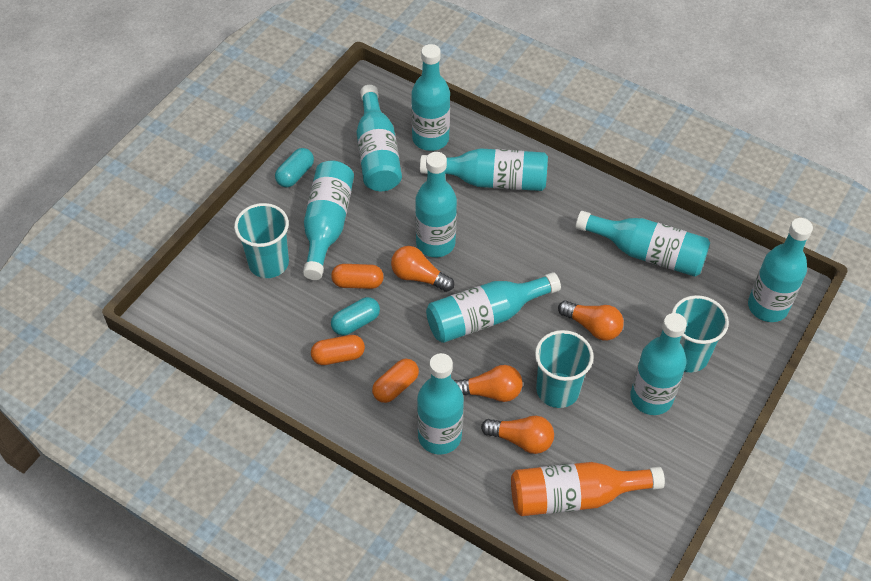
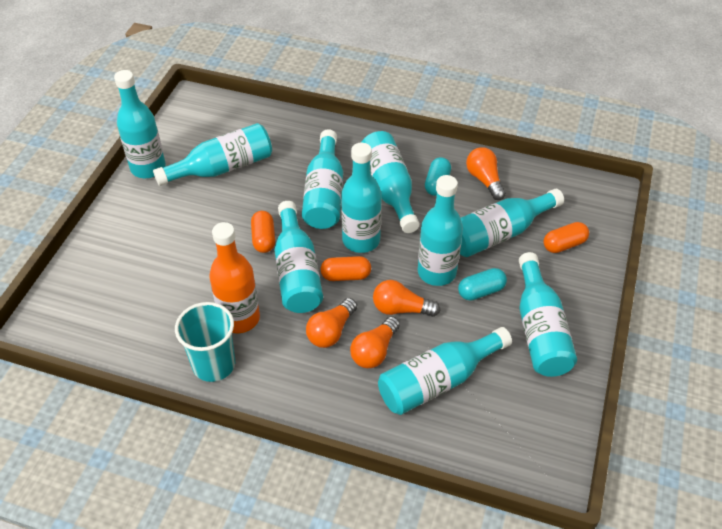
turquoise cup: 3 -> 1

